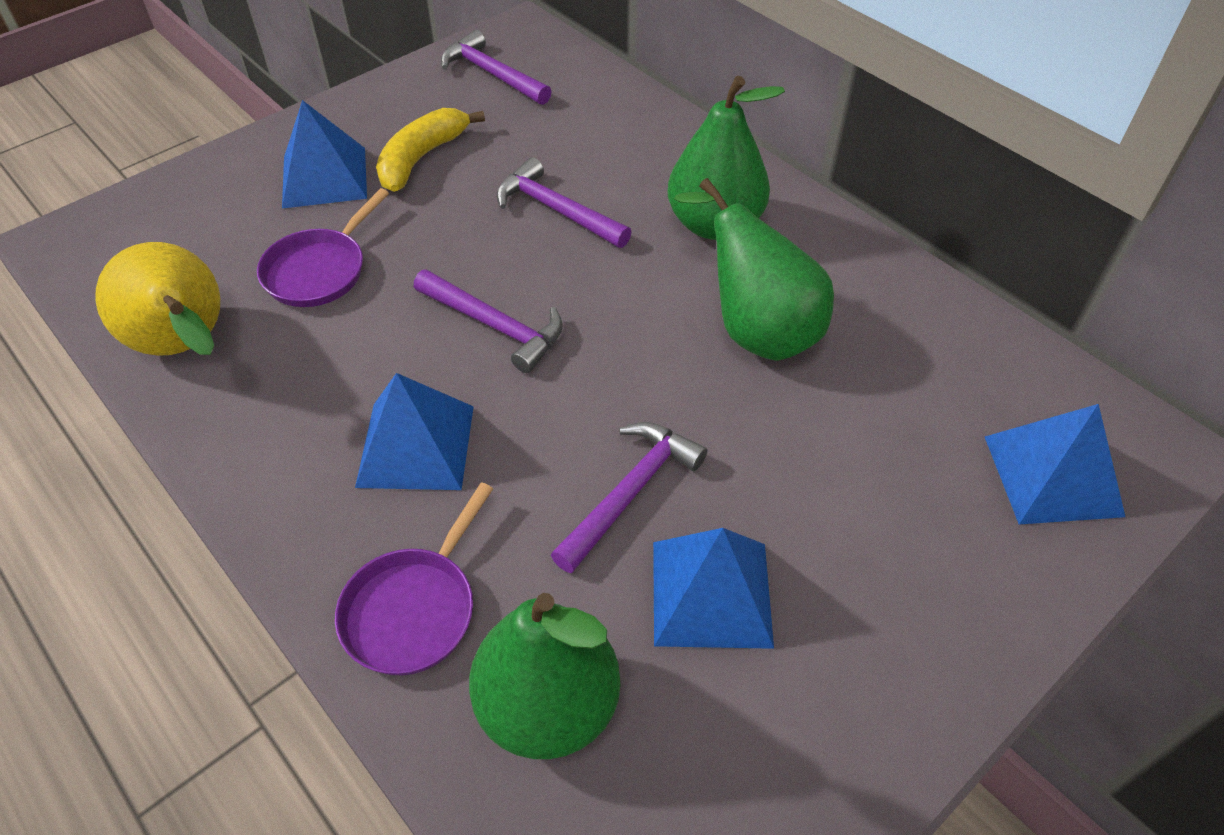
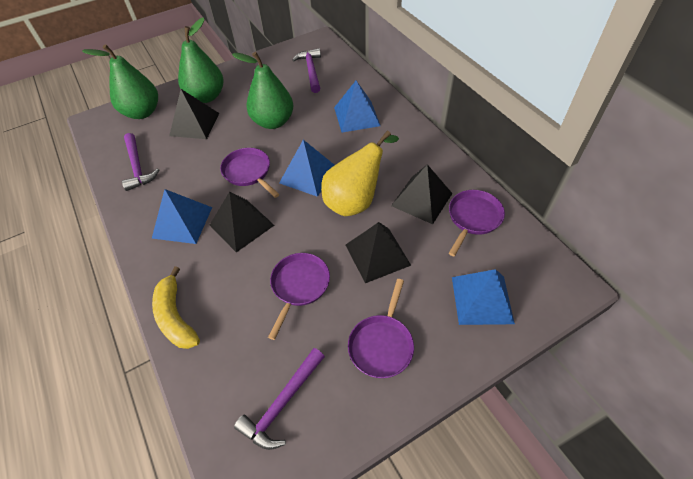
black pyramid: 0 -> 4
purple hammer: 4 -> 3
purple pan: 2 -> 4

